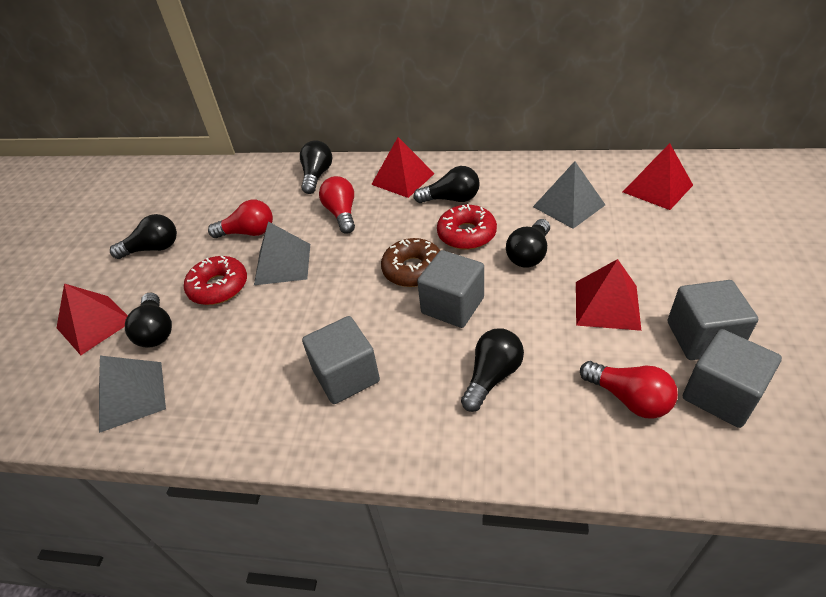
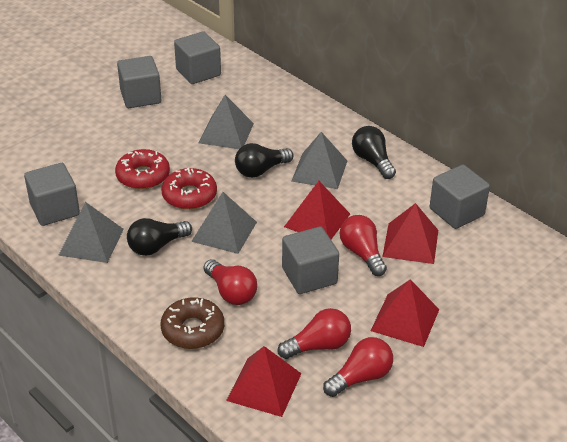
black light bulb: 6 -> 3
grey cube: 4 -> 5
grey pyramid: 3 -> 4
red light bulb: 3 -> 4

